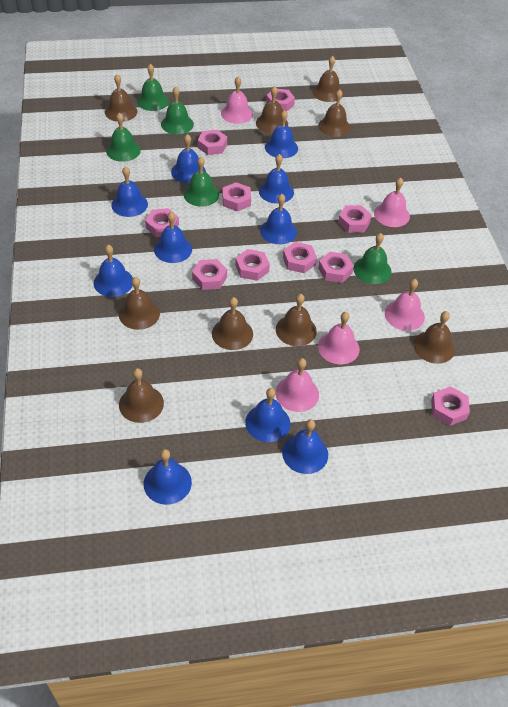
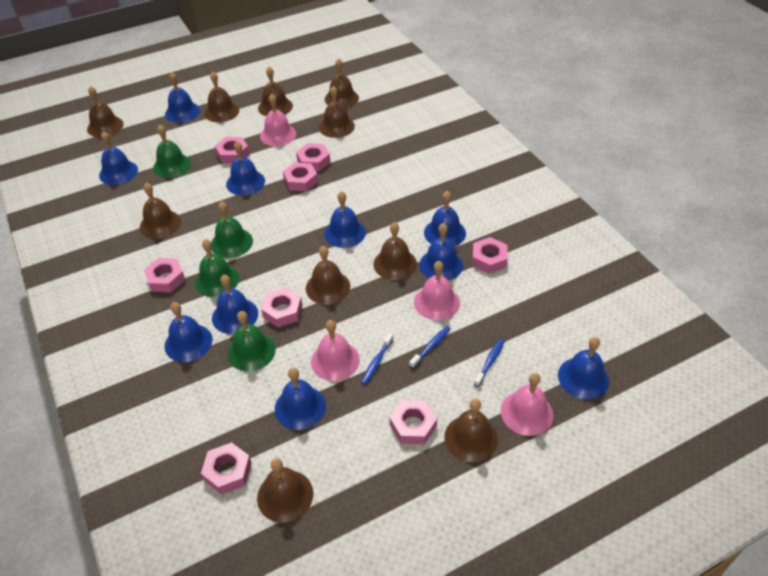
blue toothbrush: 0 -> 3
brown bell: 9 -> 10
green bell: 5 -> 4
pink bell: 5 -> 4
pink nut: 10 -> 8

